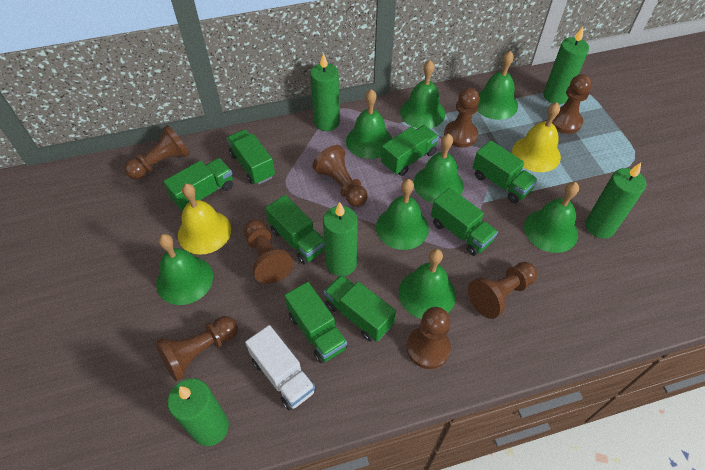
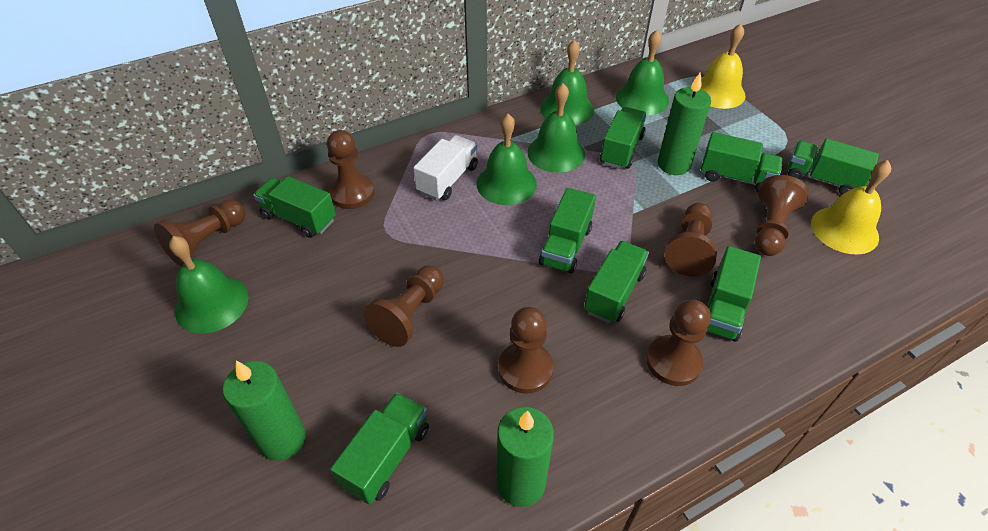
brown pawn: 8 -> 7
green bell: 8 -> 5
green candle: 5 -> 3

